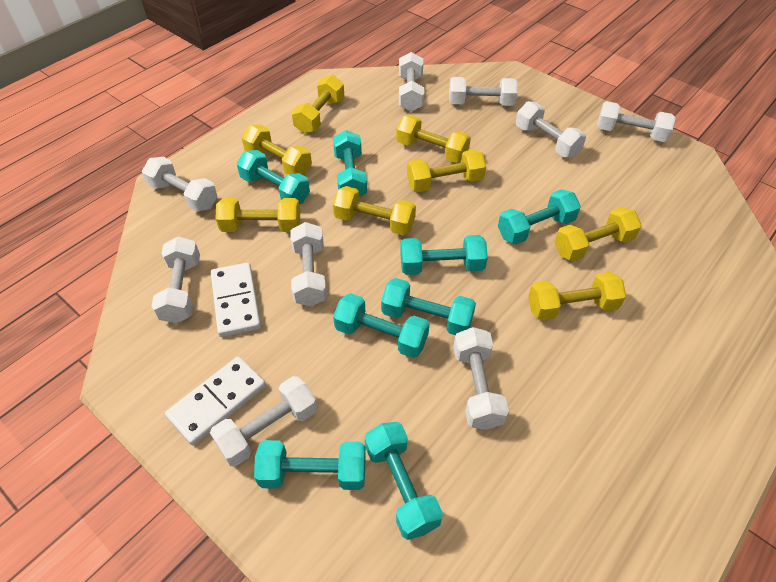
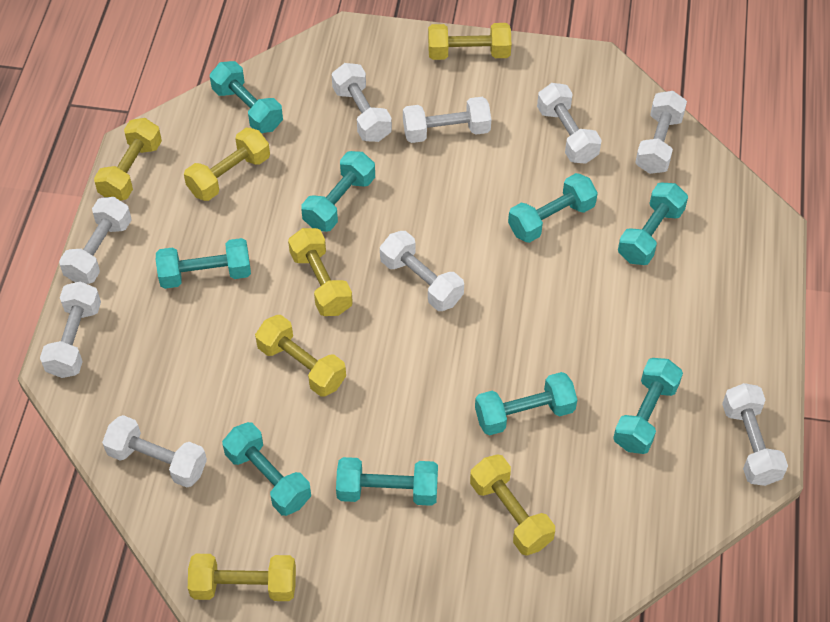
turquoise dumbbell: 8 -> 9
white domino: 2 -> 0
yellow dumbbell: 8 -> 7

